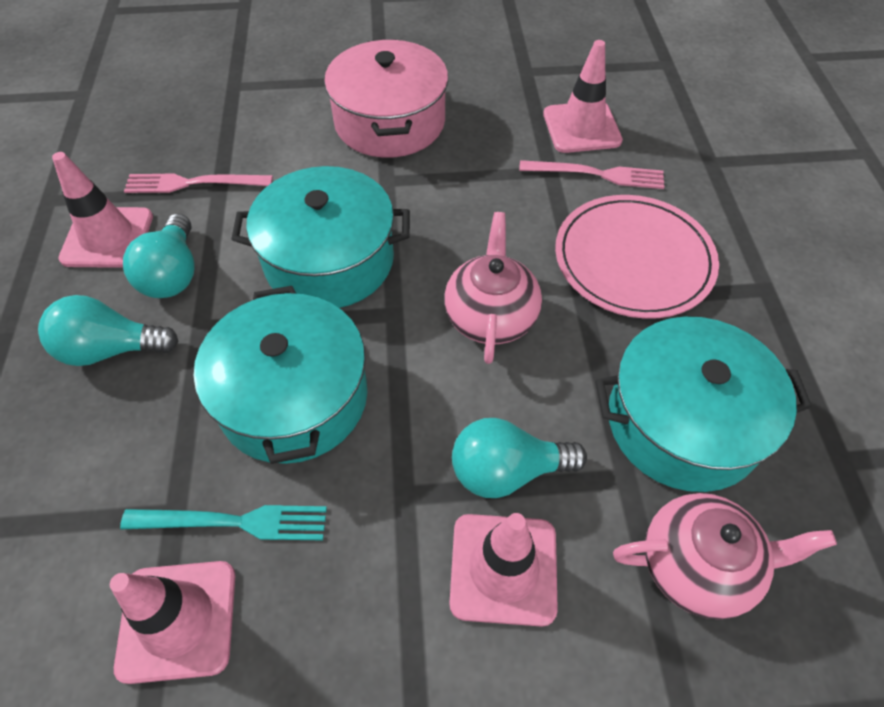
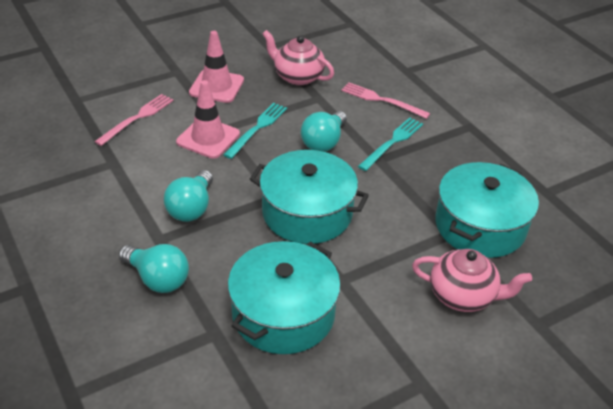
pink plate: 1 -> 0
pink pot: 1 -> 0
pink traffic cone: 4 -> 2
turquoise fork: 1 -> 2

